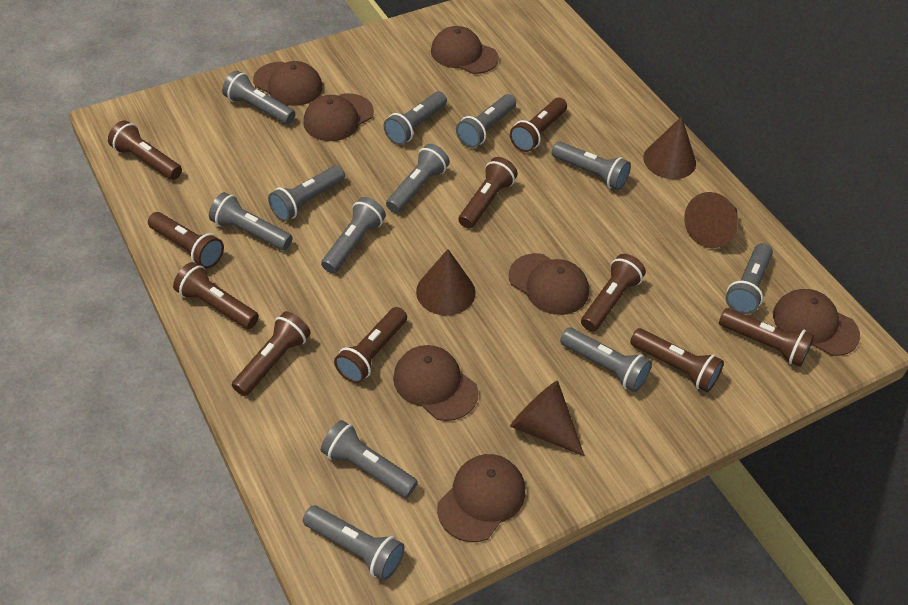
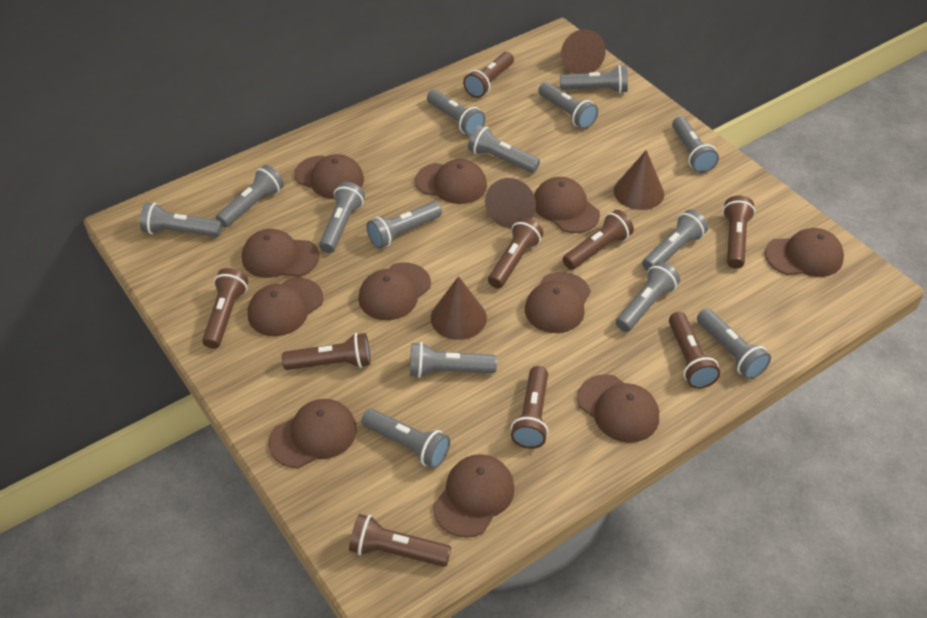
brown cap: 7 -> 11
brown flashlight: 10 -> 9
grey flashlight: 12 -> 14

